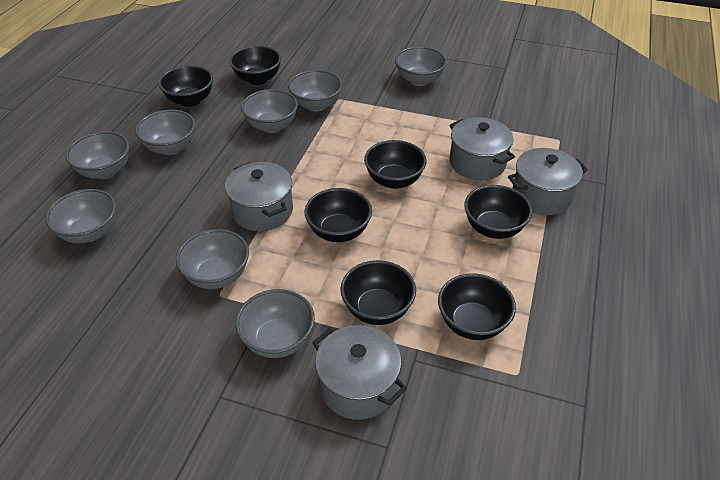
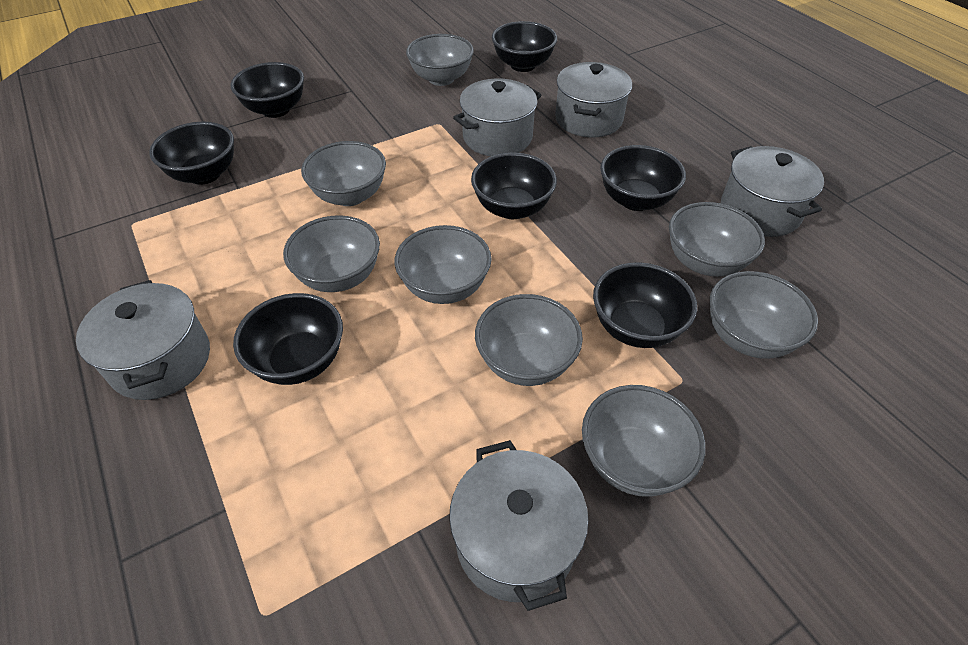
grey pot: 4 -> 5

